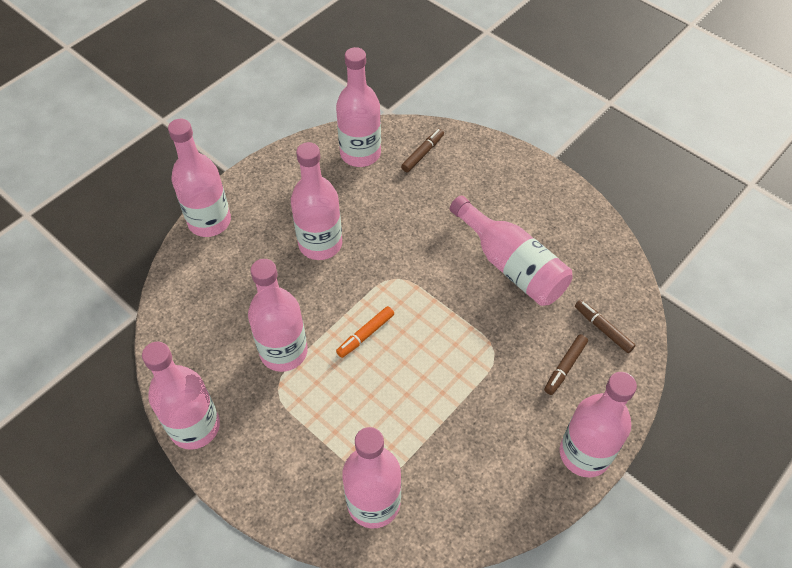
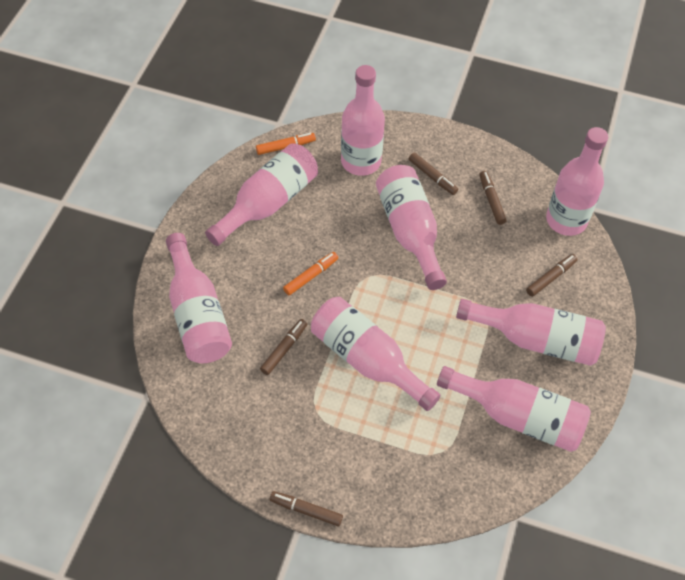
brown marker: 3 -> 5
orange marker: 1 -> 2

